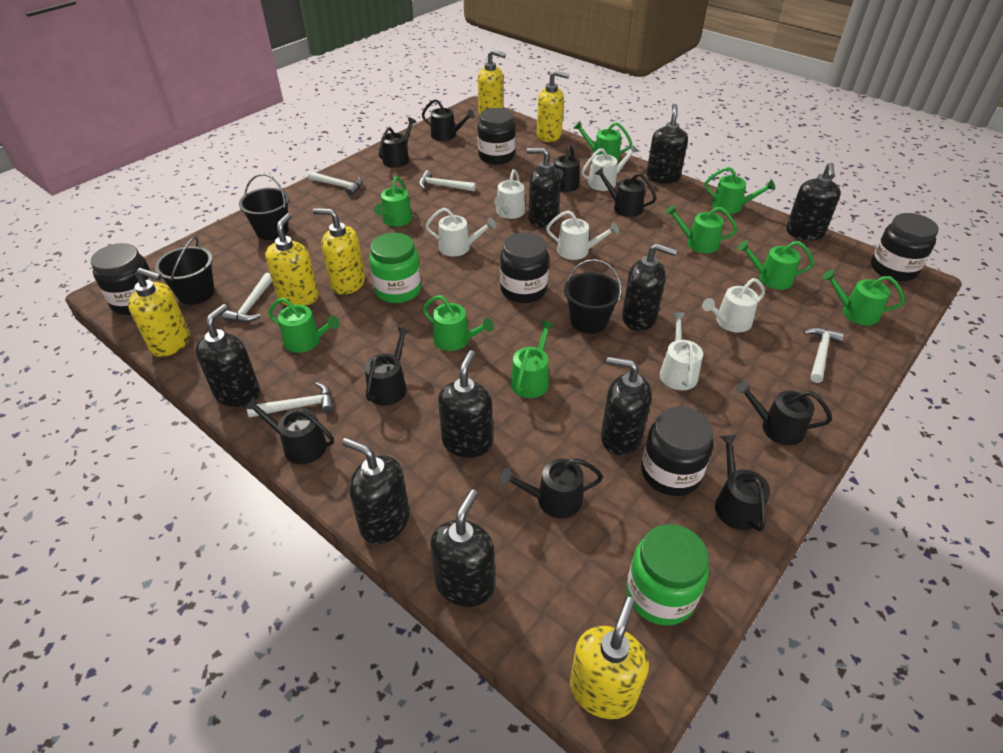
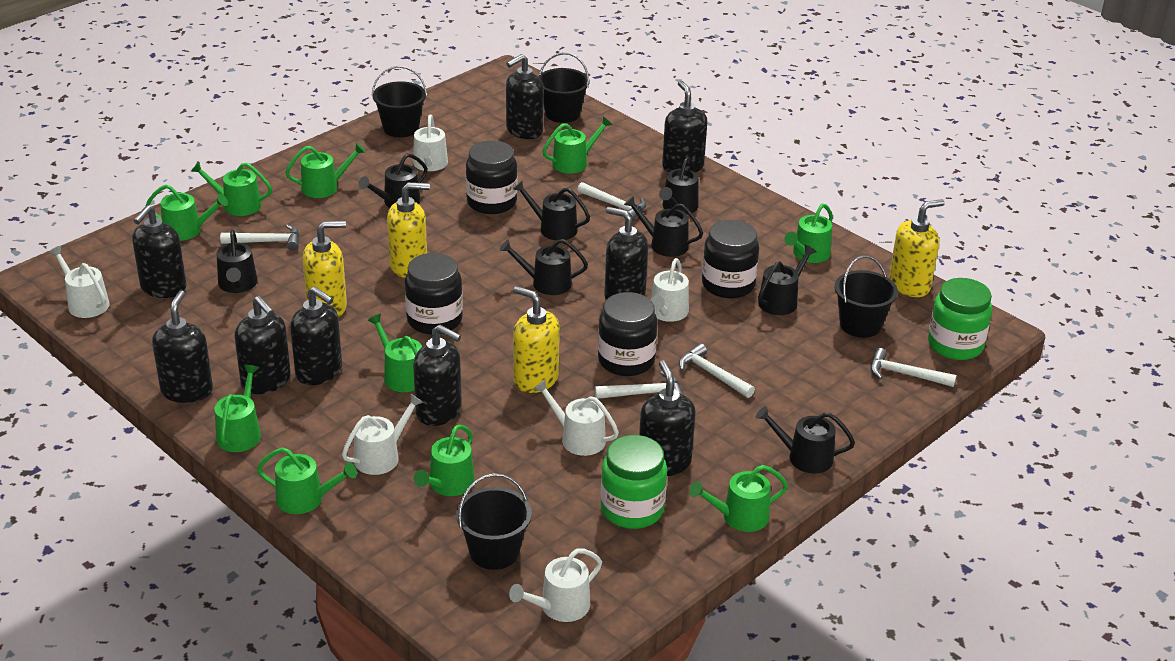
black bucket: 3 -> 4
black jar: 5 -> 4
black watering can: 9 -> 8
green watering can: 9 -> 10
yellow soap dispenser: 6 -> 4

